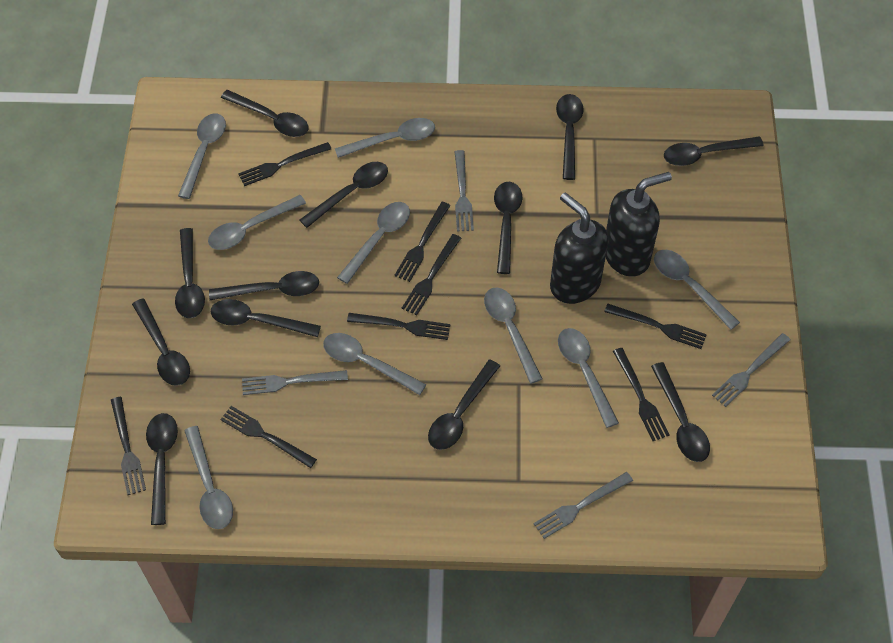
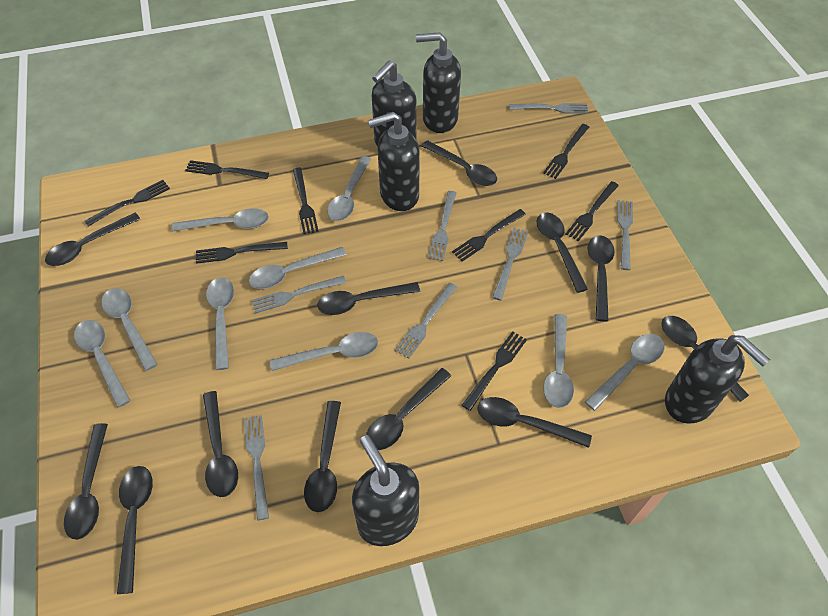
black soap dispenser: 2 -> 5
grey fork: 4 -> 7

